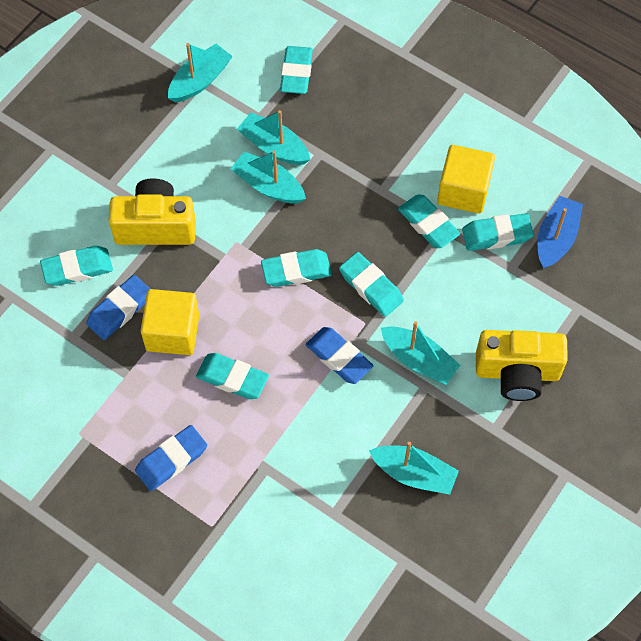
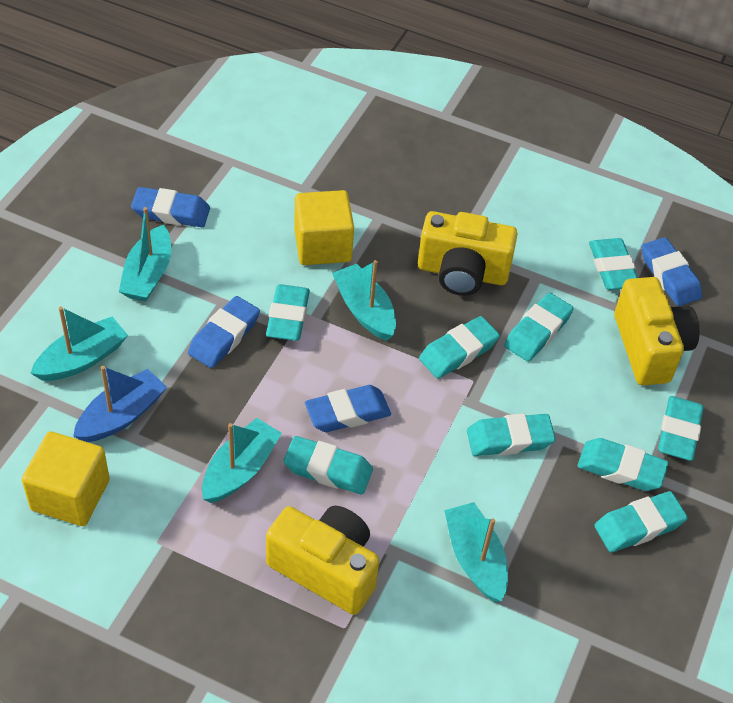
blue eraser: 3 -> 4
turquoise eraser: 7 -> 9
yellow camera: 2 -> 3

